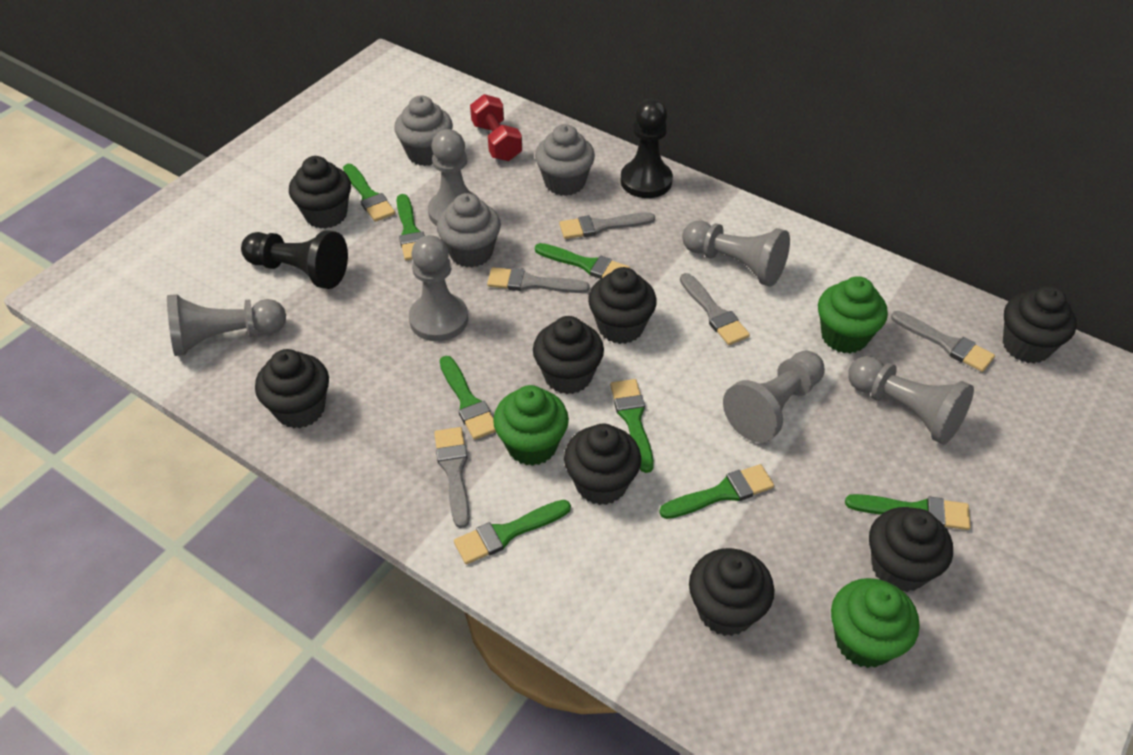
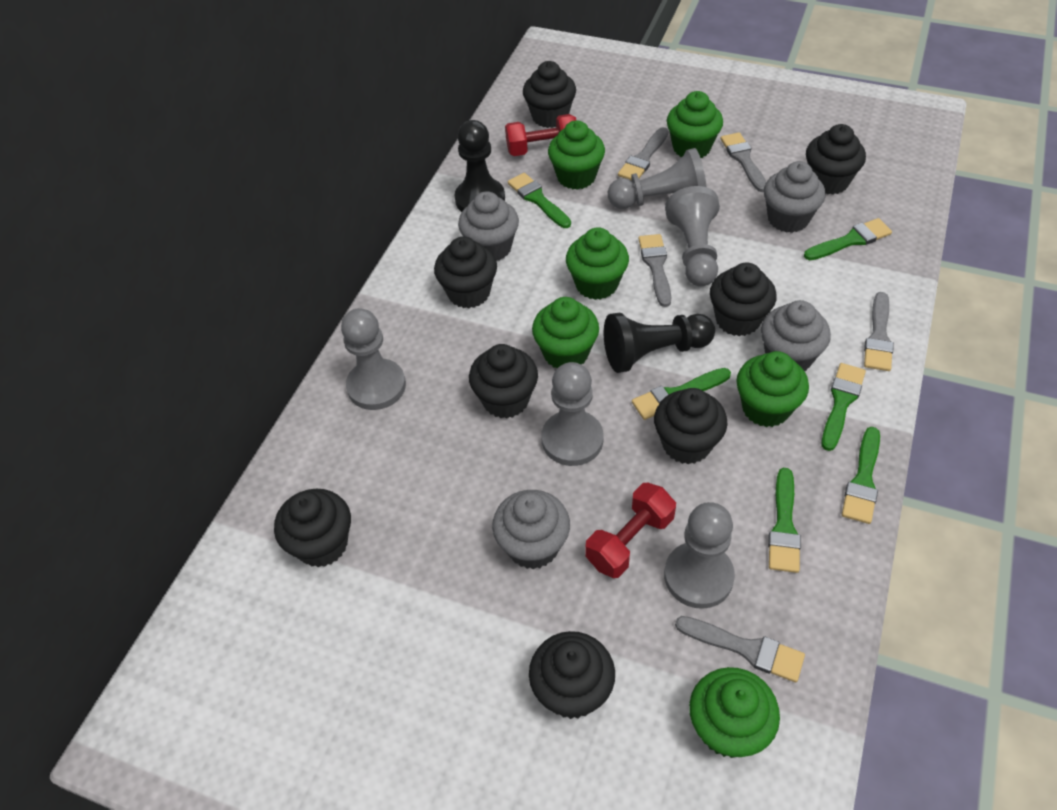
green brush: 8 -> 6
green cupcake: 3 -> 6
grey cupcake: 3 -> 4
grey pawn: 6 -> 5
red dumbbell: 1 -> 2

